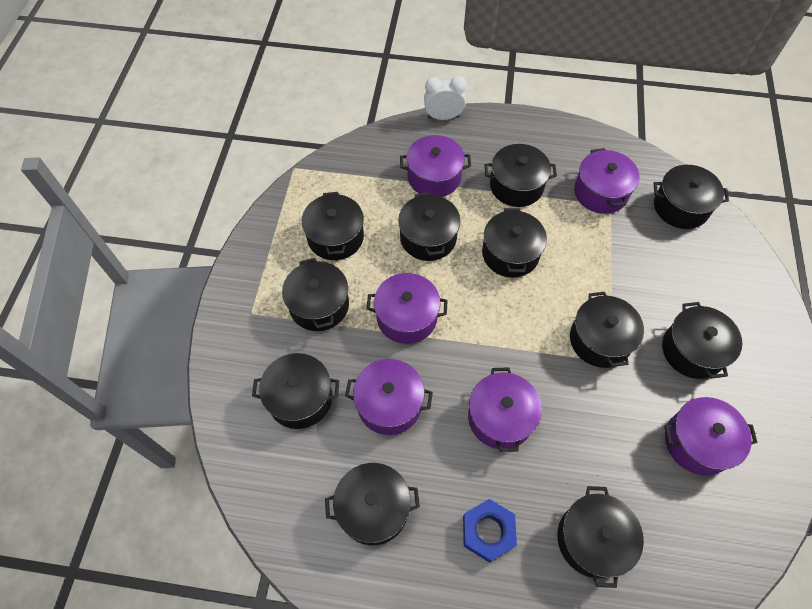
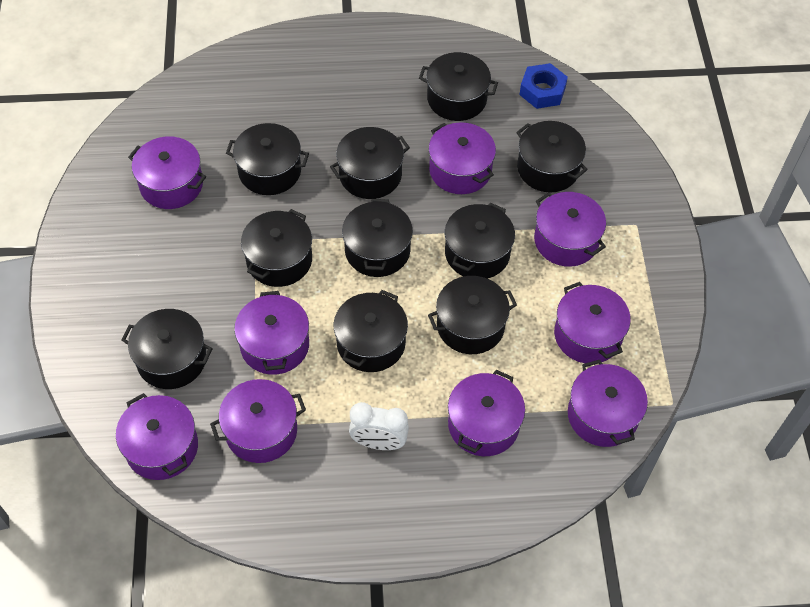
black pot: 11 -> 10
purple pot: 6 -> 9

